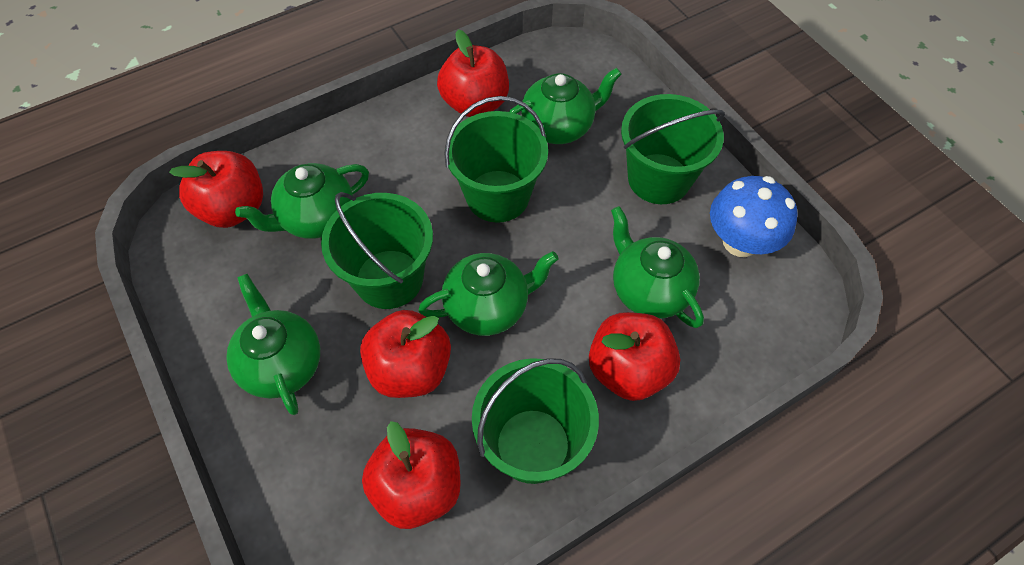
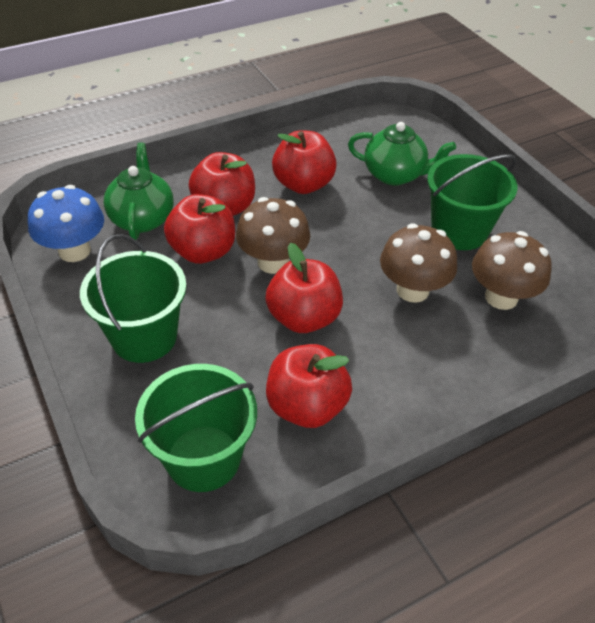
brown mushroom: 0 -> 3
green bucket: 4 -> 3
green teapot: 5 -> 2

